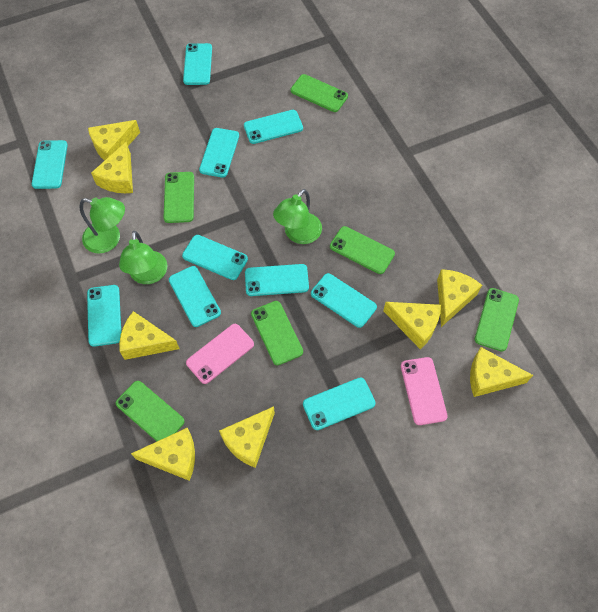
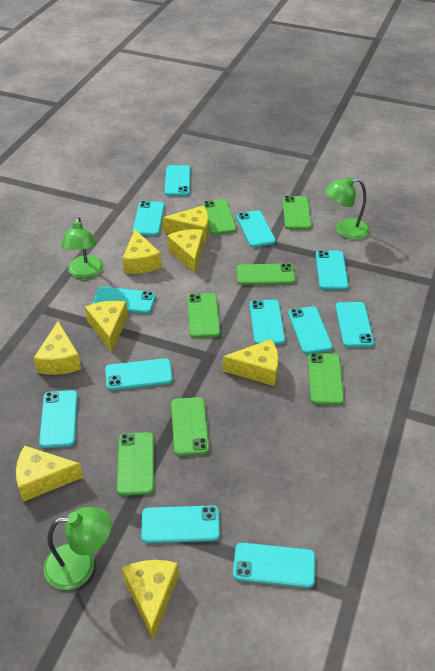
green phone: 6 -> 7
pink phone: 2 -> 0
turquoise phone: 10 -> 12

